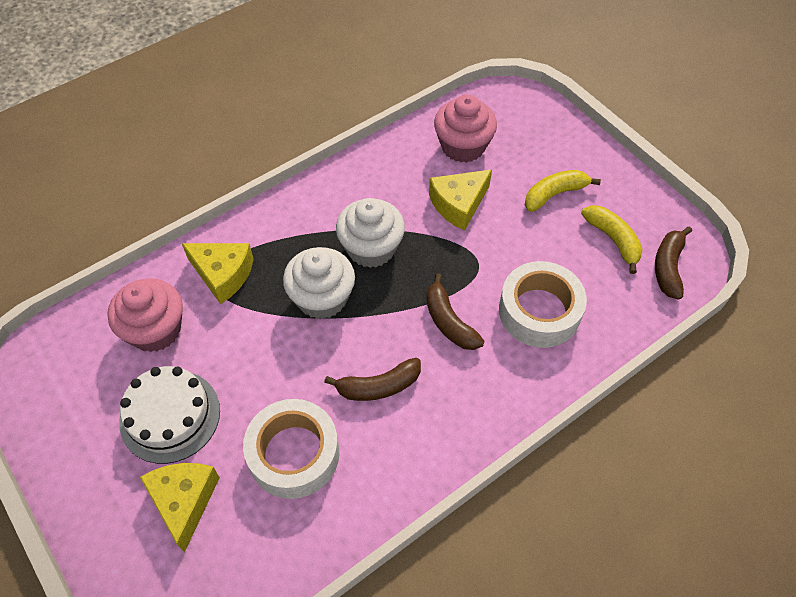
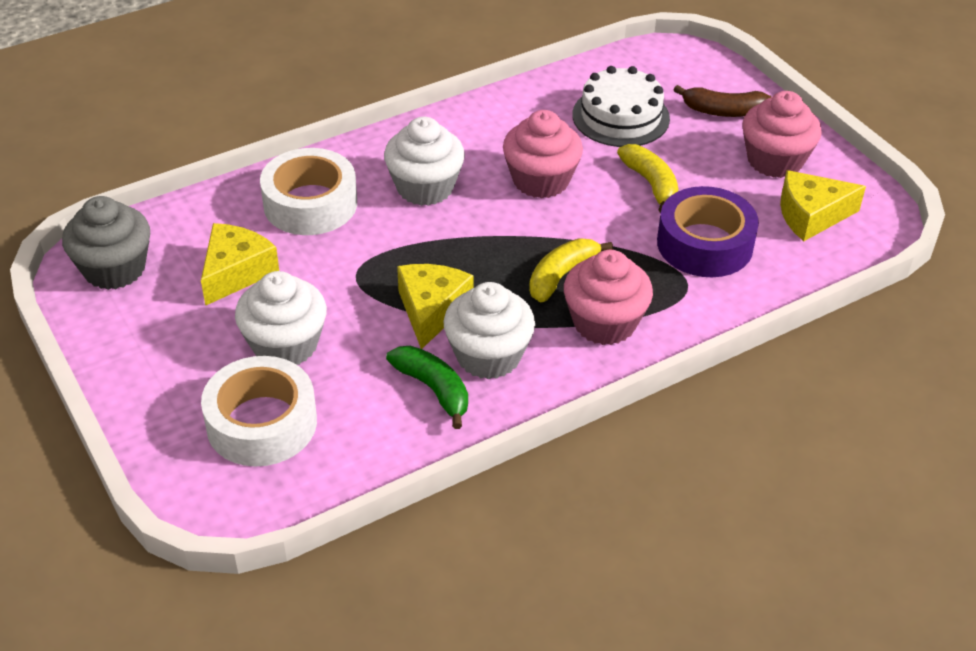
brown banana: 3 -> 1
green banana: 0 -> 1
grey cupcake: 0 -> 1
pink cupcake: 2 -> 3
purple tape: 0 -> 1
white cupcake: 2 -> 3

